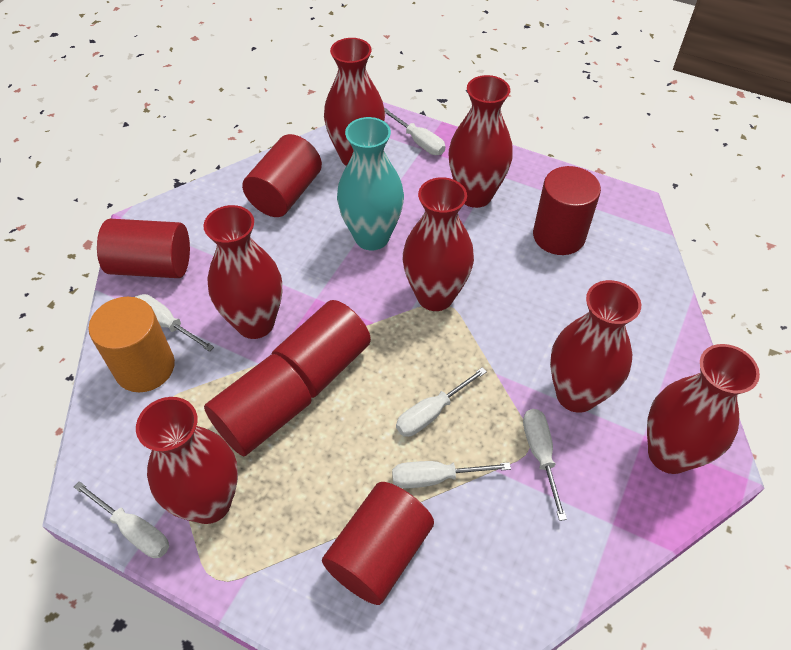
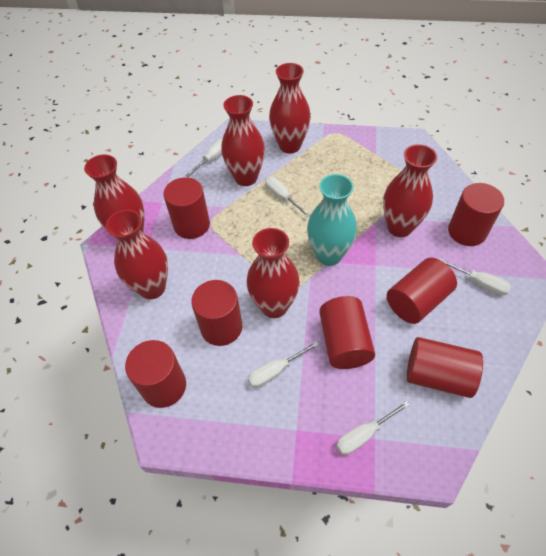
orange cylinder: 1 -> 0
red cylinder: 6 -> 7
red vase: 7 -> 6
white screwdriver: 6 -> 5

